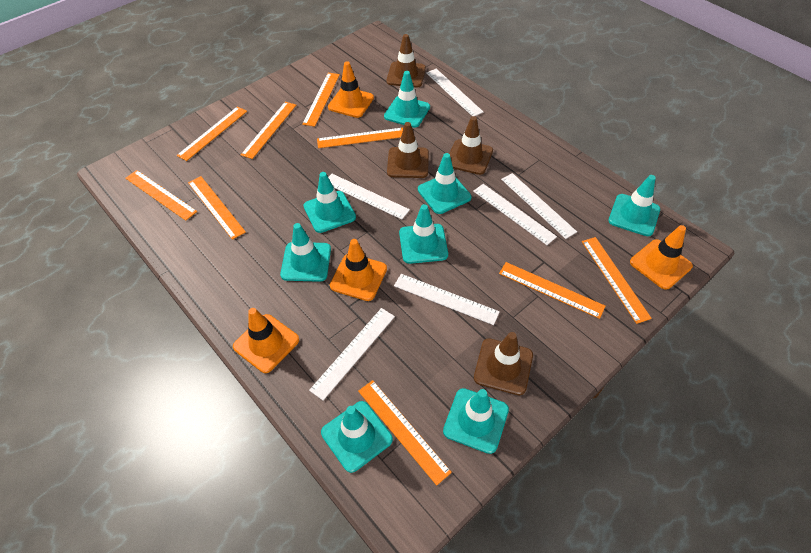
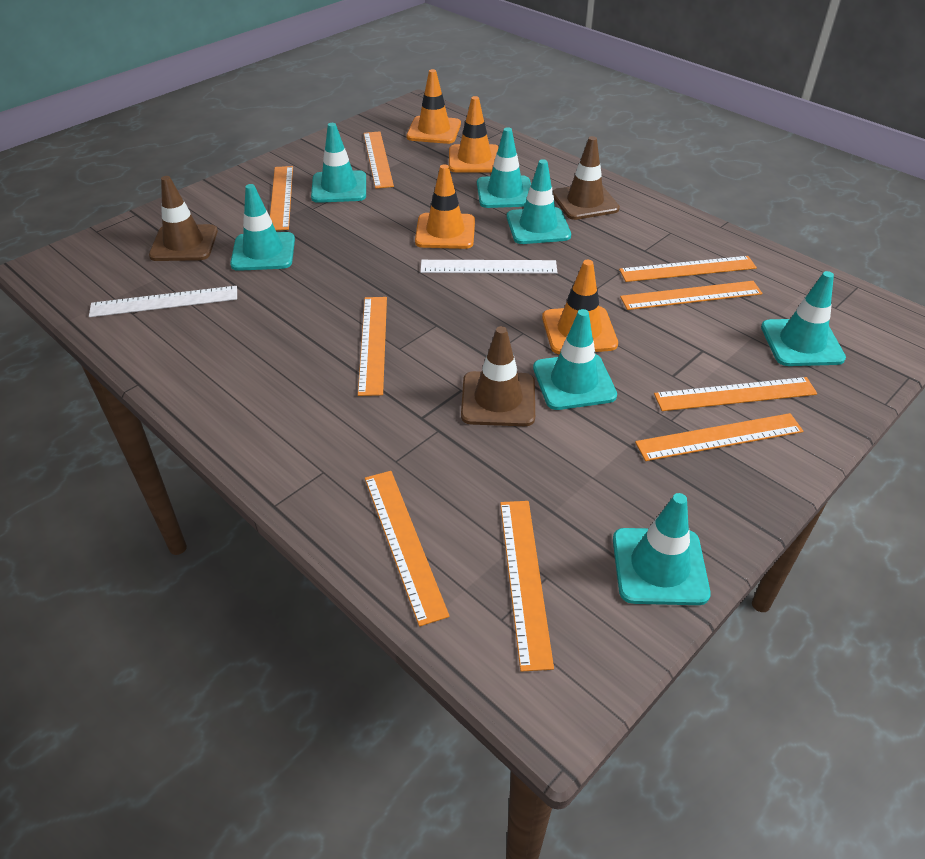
brown traffic cone: 4 -> 3
turquoise traffic cone: 8 -> 7
white ruler: 6 -> 2

